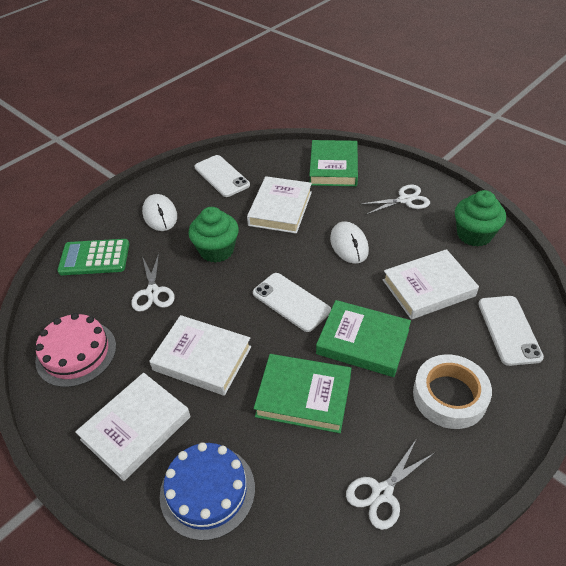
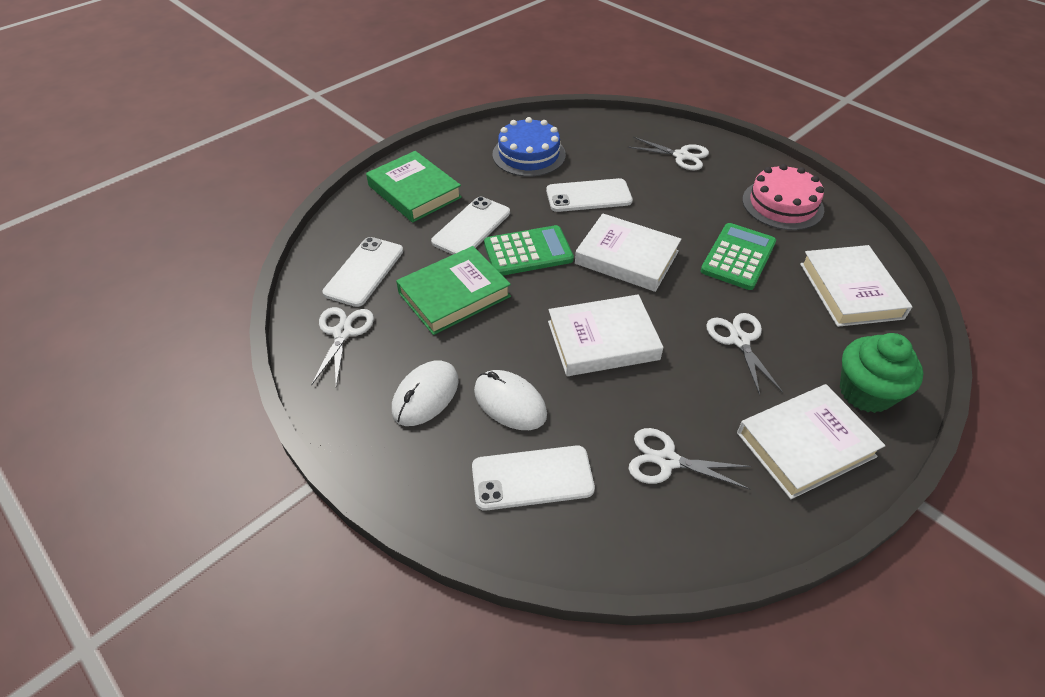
green book: 3 -> 2
green calculator: 1 -> 2
green cupcake: 2 -> 1
white phone: 3 -> 4
white scissors: 3 -> 4
white tape: 1 -> 0

